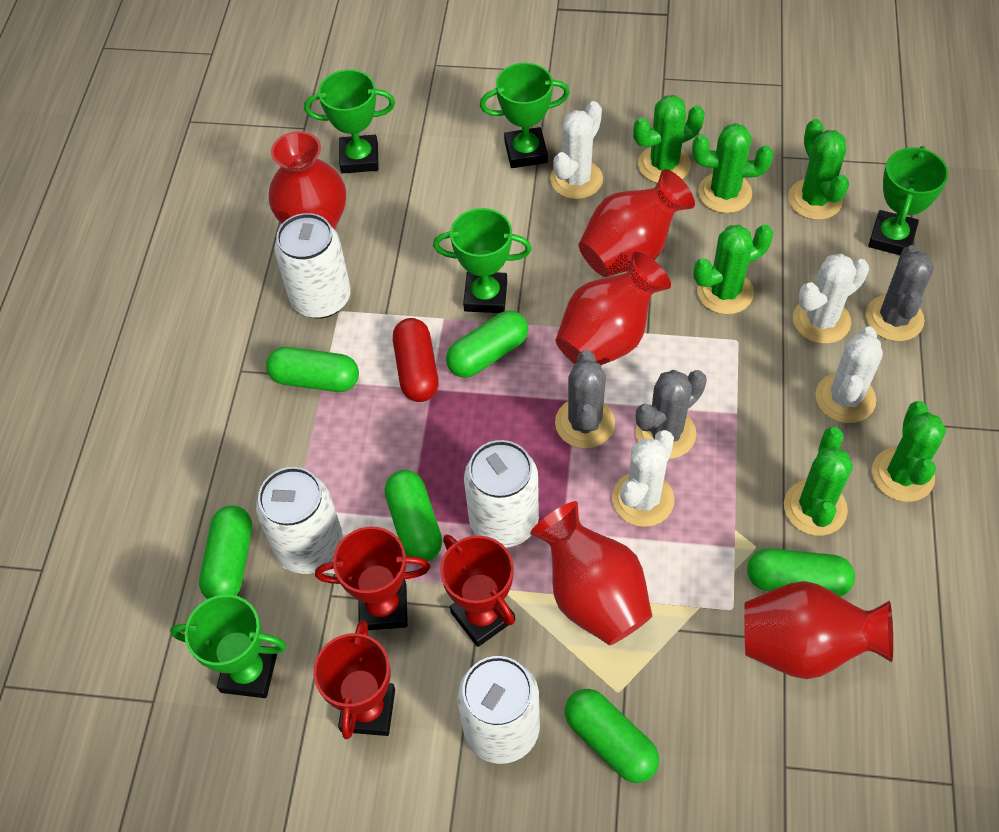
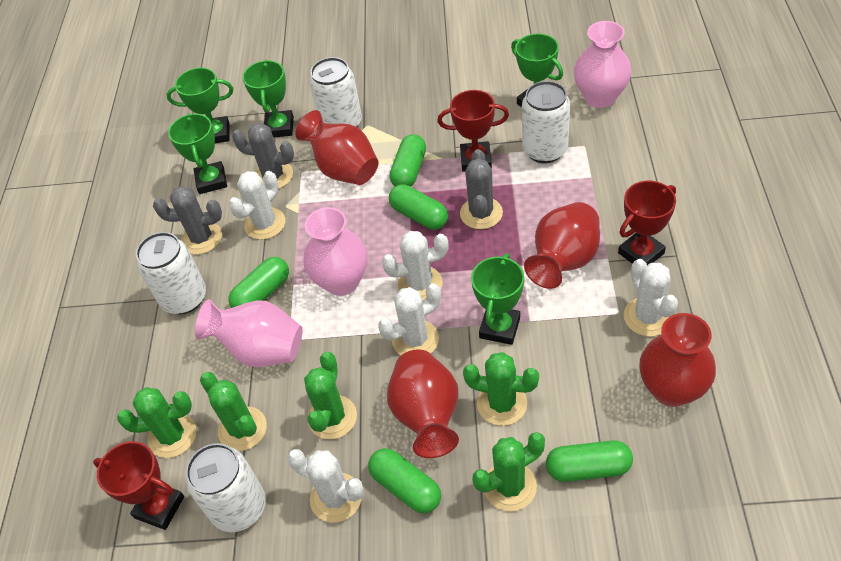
green cactus: 6 -> 5
green capsule: 6 -> 5
pink vase: 0 -> 3
red capsule: 1 -> 0
red vase: 5 -> 4
white cactus: 4 -> 5

